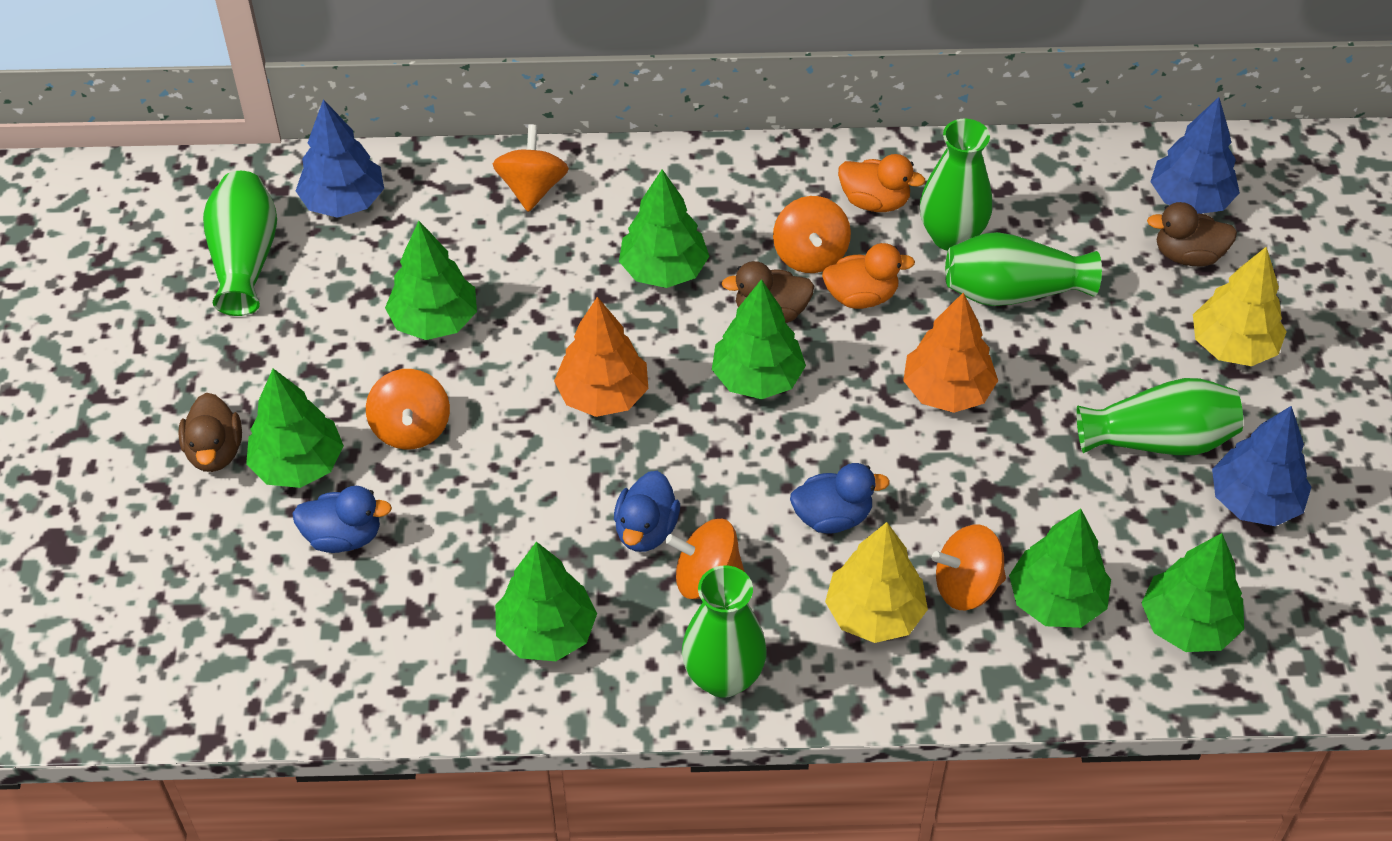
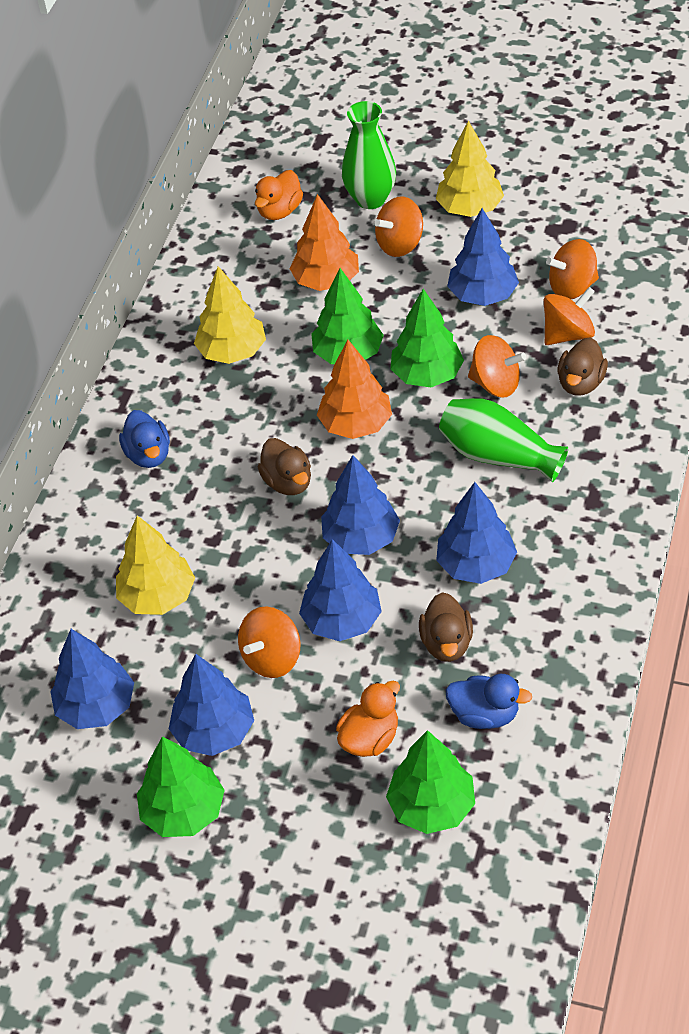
blue duck: 3 -> 2
blue tree: 3 -> 6
green tree: 7 -> 4
green vase: 5 -> 2
yellow tree: 2 -> 3

